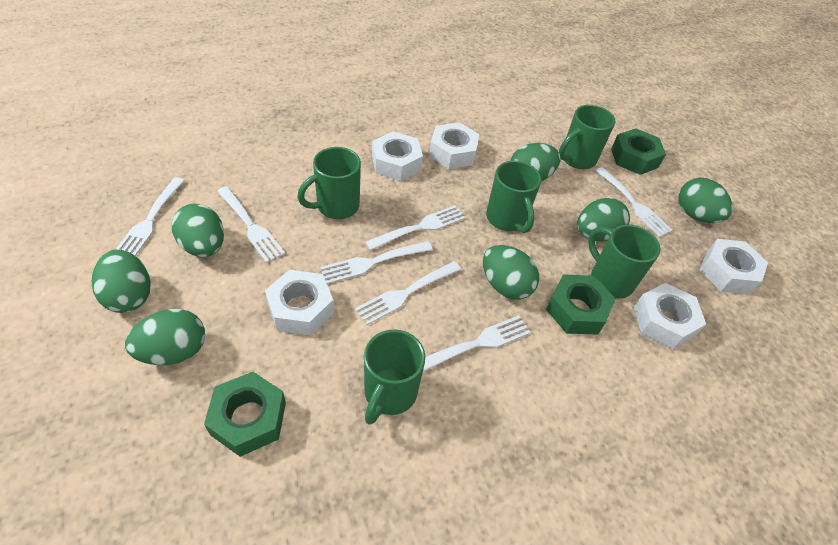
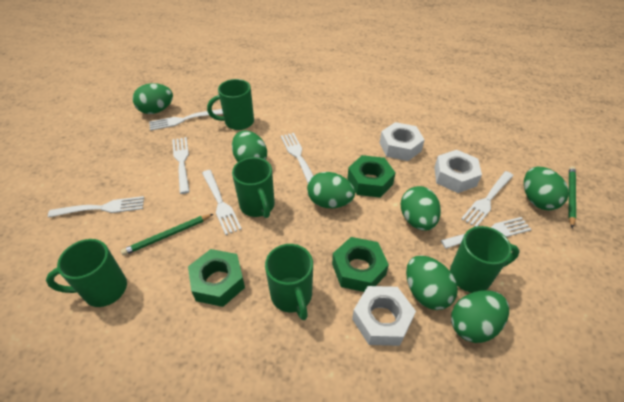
green pencil: 0 -> 2
white nut: 5 -> 3

